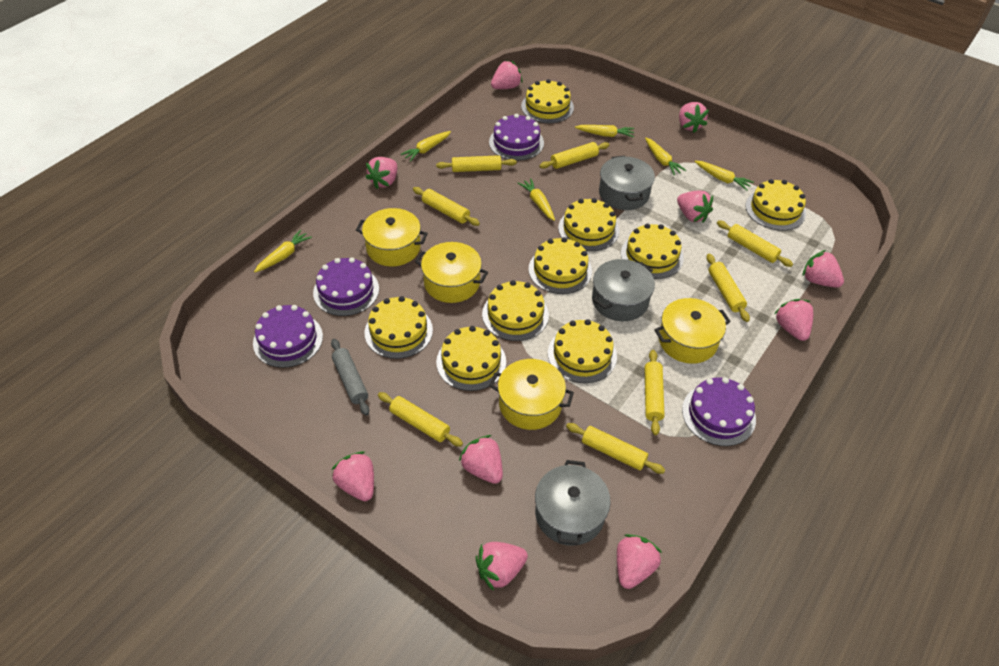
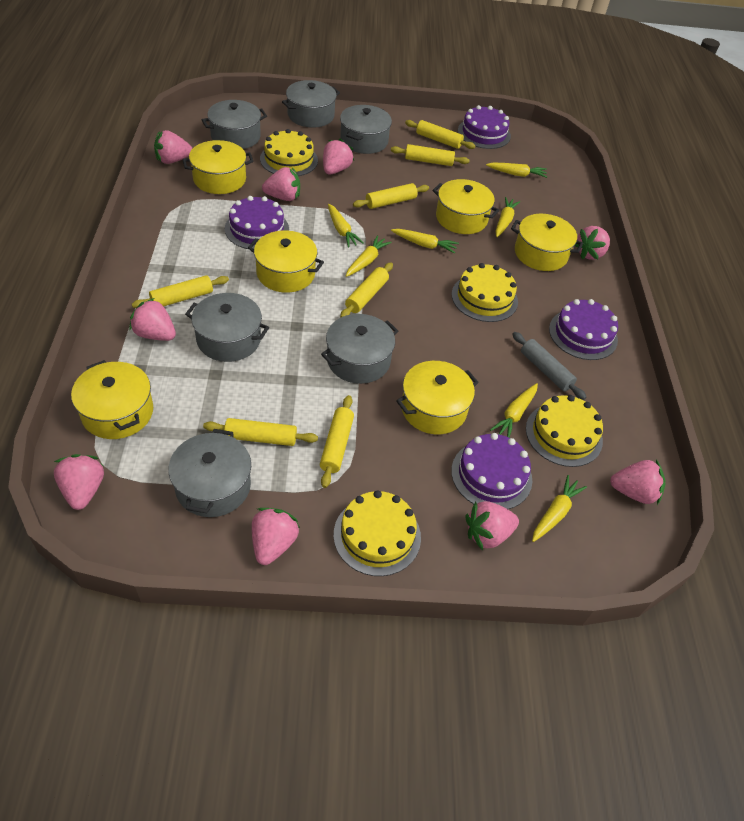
grey pot: 3 -> 6
pink strawberry: 10 -> 9
yellow cake: 9 -> 4
yellow carrot: 6 -> 7
yellow pot: 4 -> 6
yellow rolling pin: 8 -> 7

